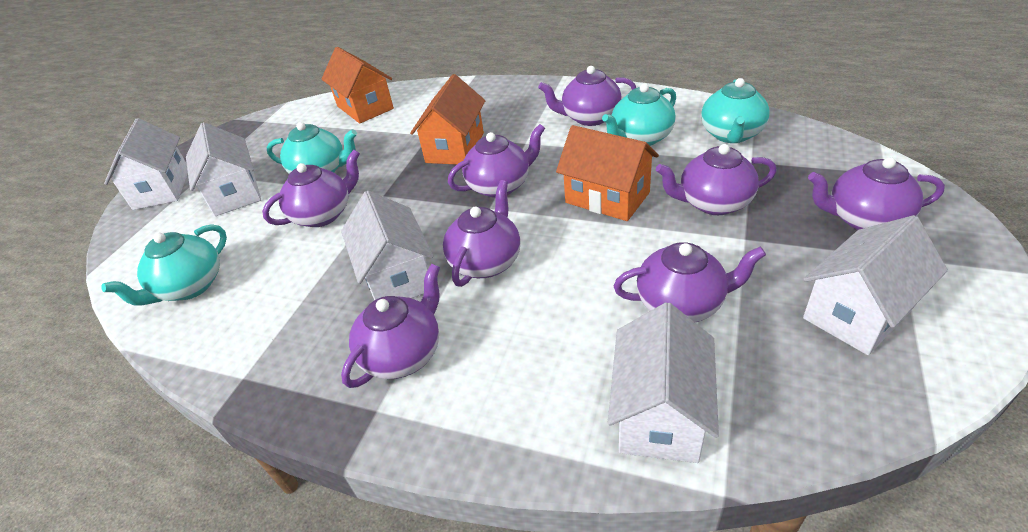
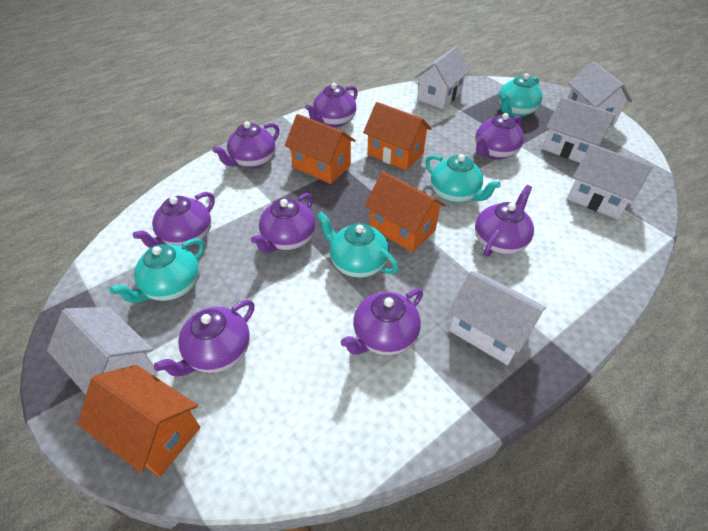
orange house: 3 -> 4
white house: 5 -> 6

